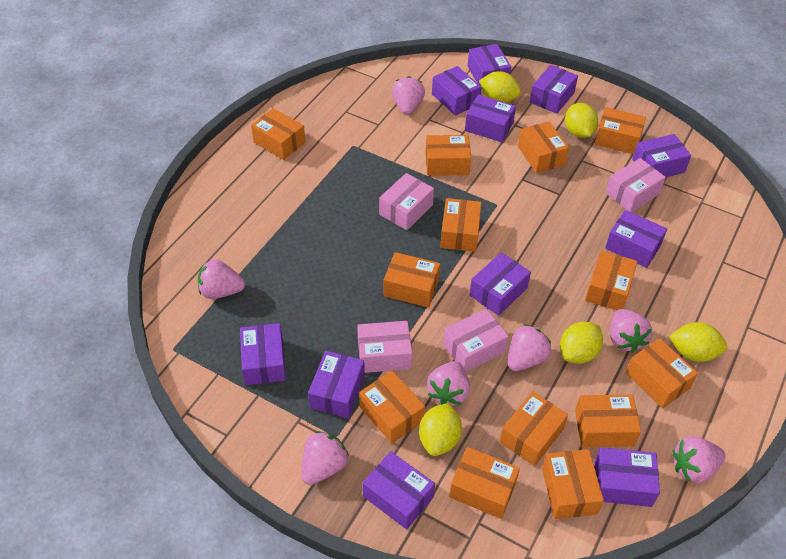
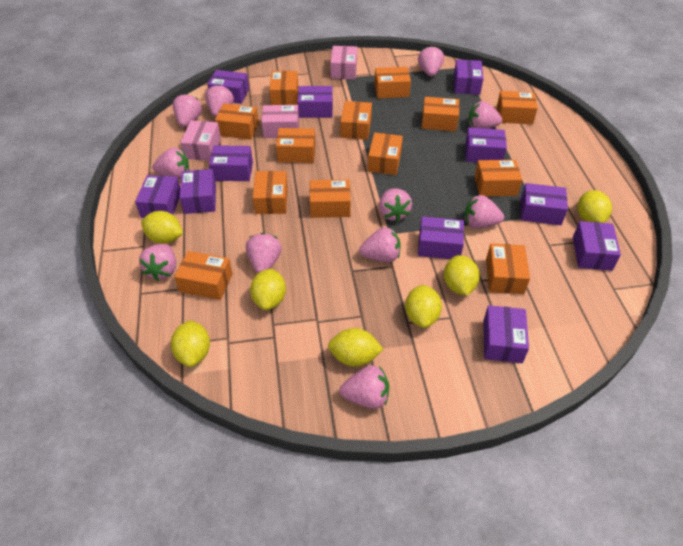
pink box: 4 -> 3
pink strawberry: 7 -> 11
yellow lemon: 5 -> 7

